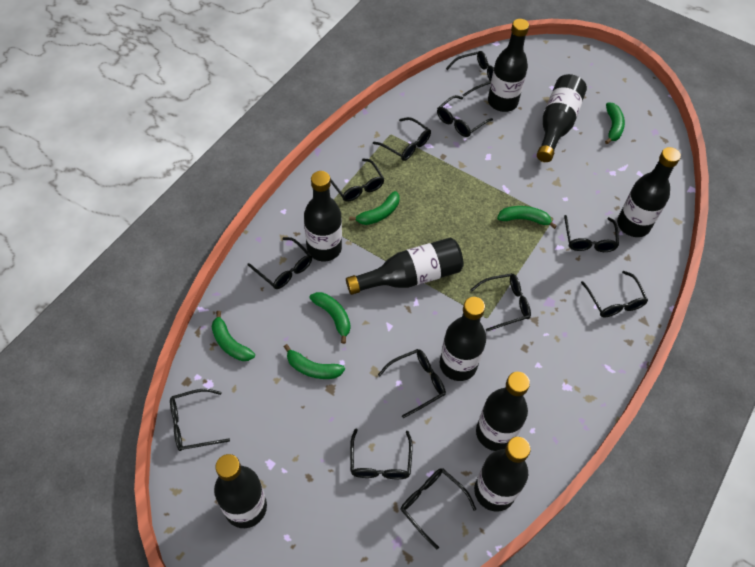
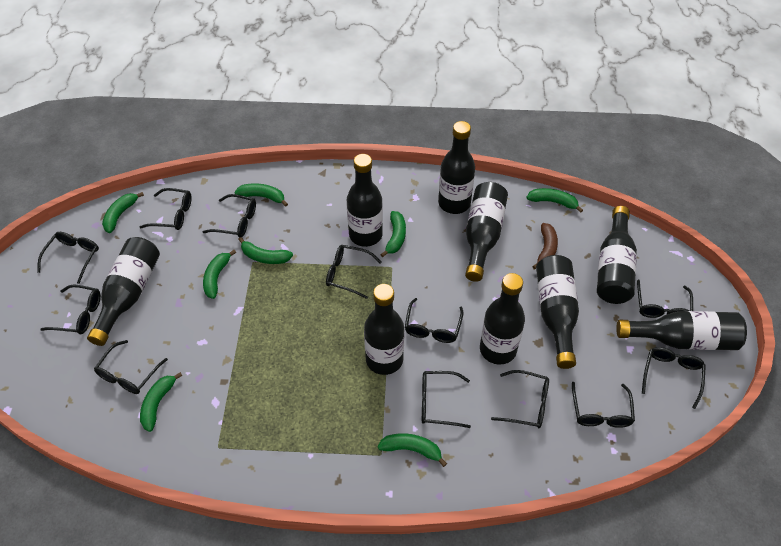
brown banana: 0 -> 1
green banana: 6 -> 8

